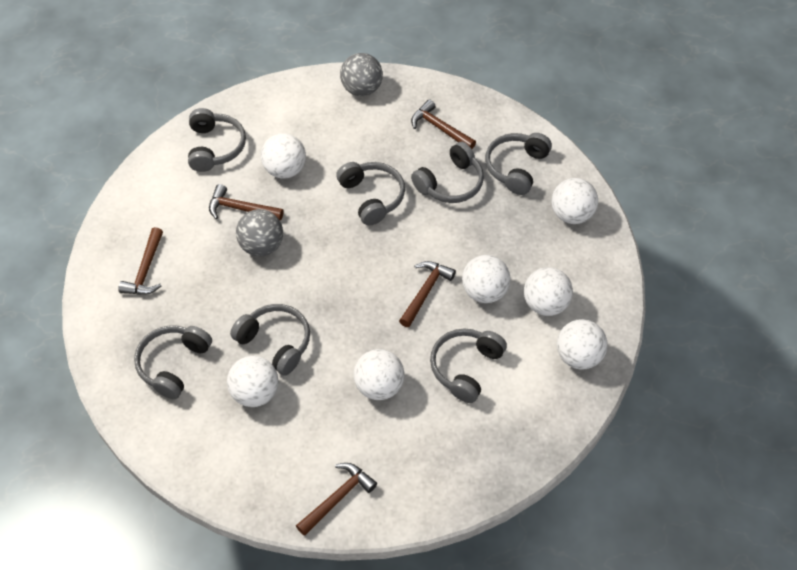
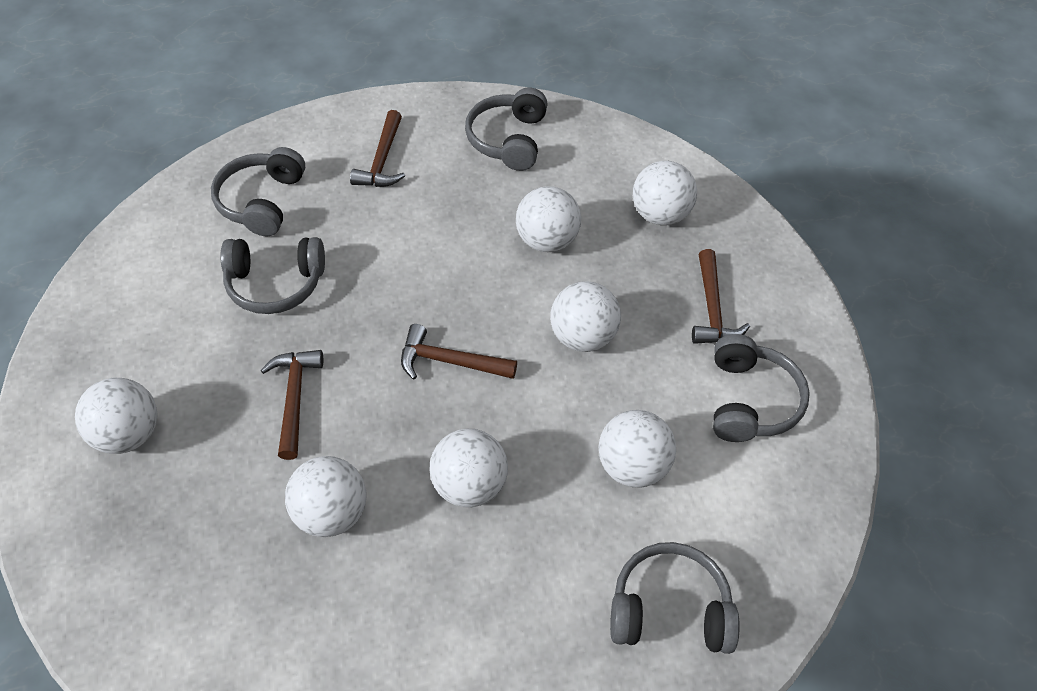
brown hammer: 5 -> 4
grey ball: 2 -> 0
grey headphones: 7 -> 5

